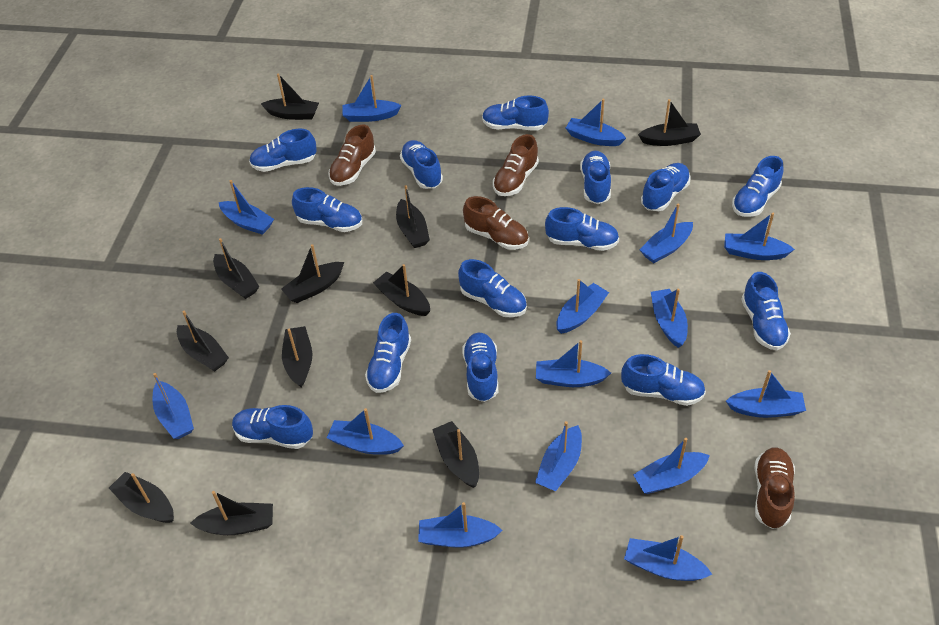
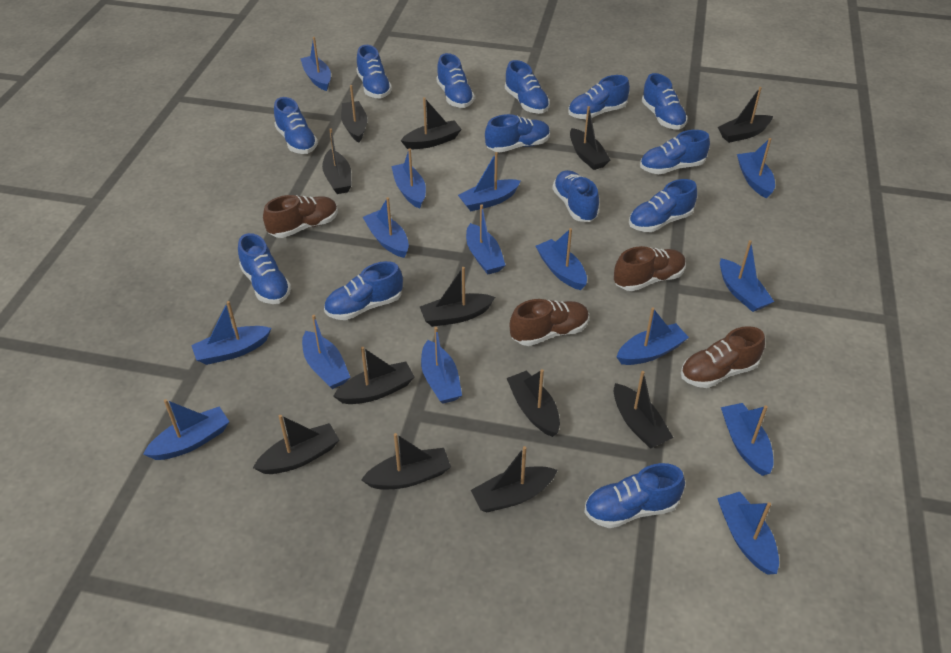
black boat: 11 -> 12
blue shoe: 14 -> 13

